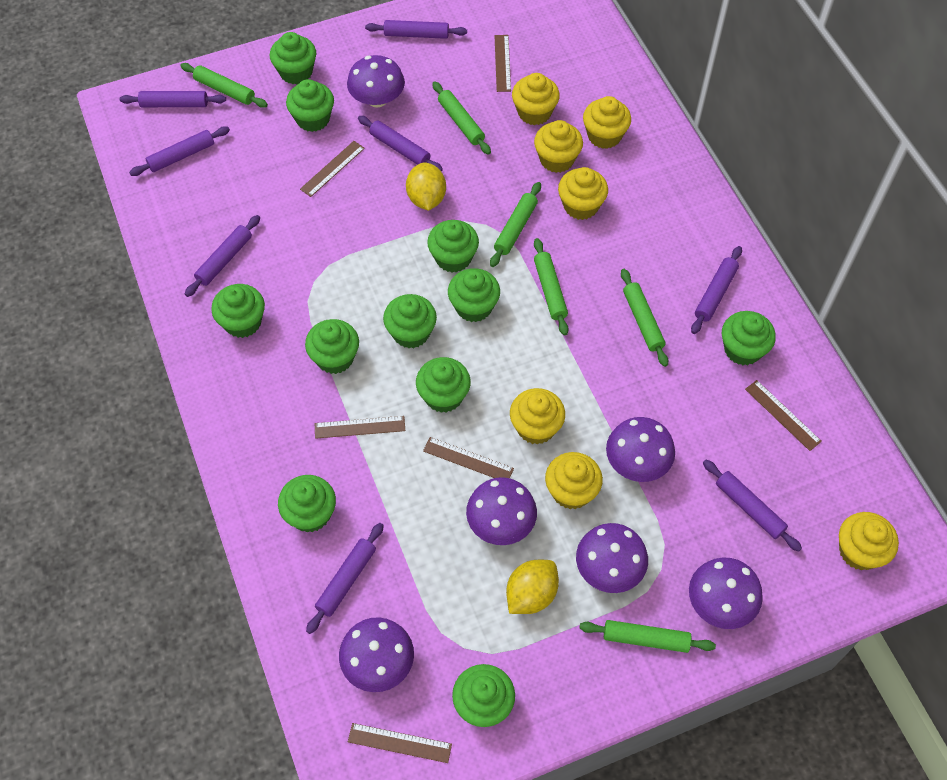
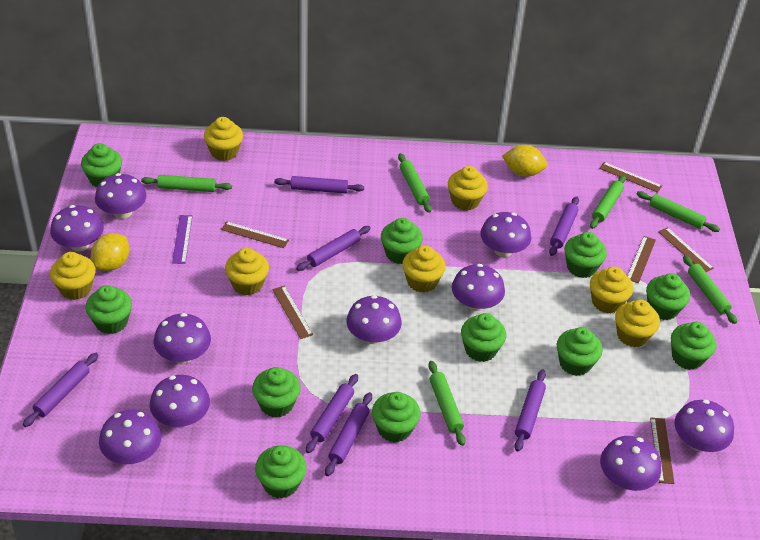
purple mushroom: 6 -> 10
purple rolling pin: 8 -> 7
purple ruler: 0 -> 1

